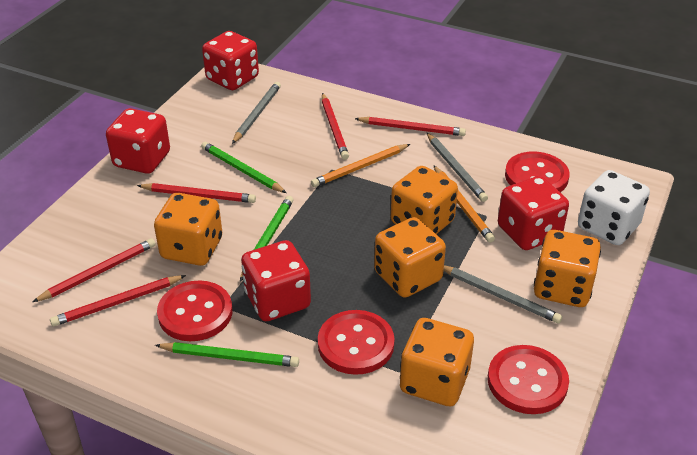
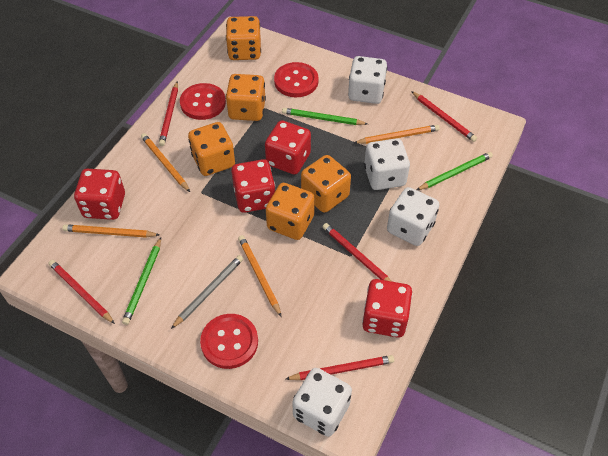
grey pencil: 3 -> 1
orange pencil: 2 -> 4
red button: 4 -> 3
white dice: 1 -> 4

